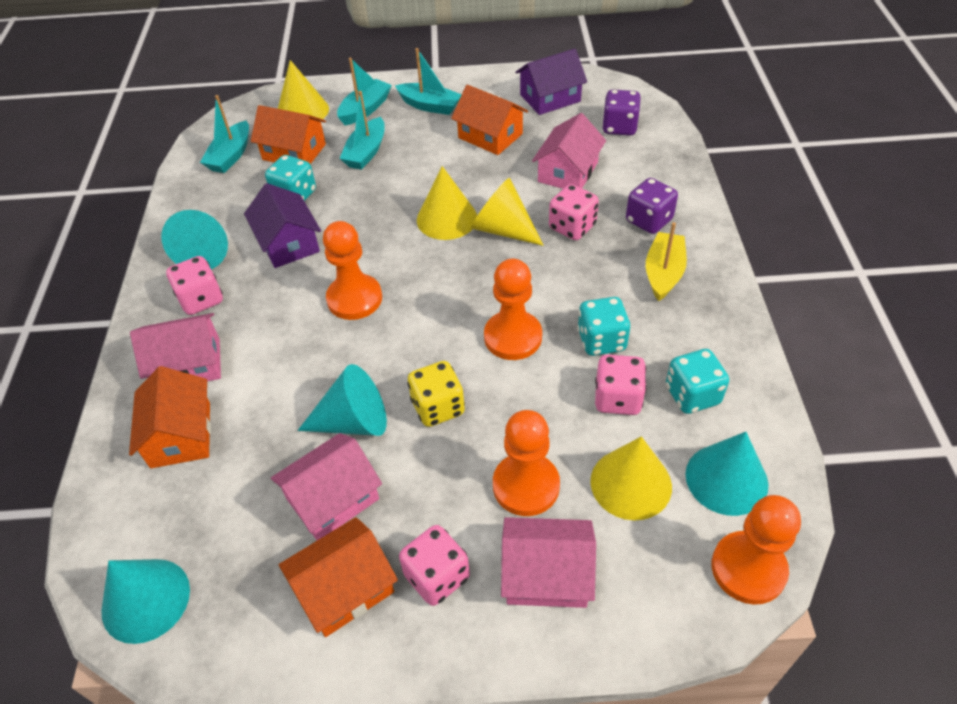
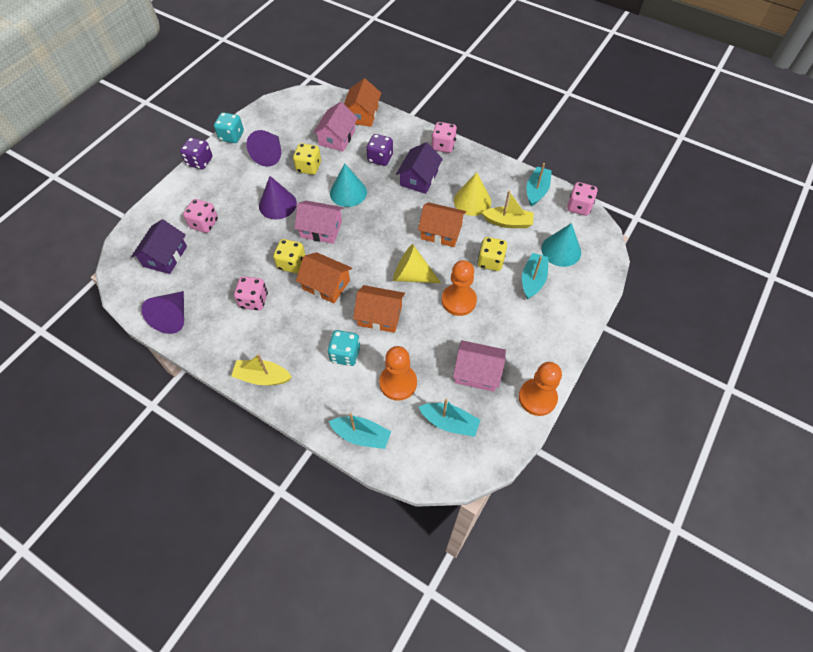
orange pawn: 4 -> 3
pink house: 4 -> 3
purple cone: 0 -> 3
turquoise cone: 4 -> 2
turquoise dice: 3 -> 2
yellow boat: 1 -> 2
yellow cone: 4 -> 2
yellow dice: 1 -> 3

